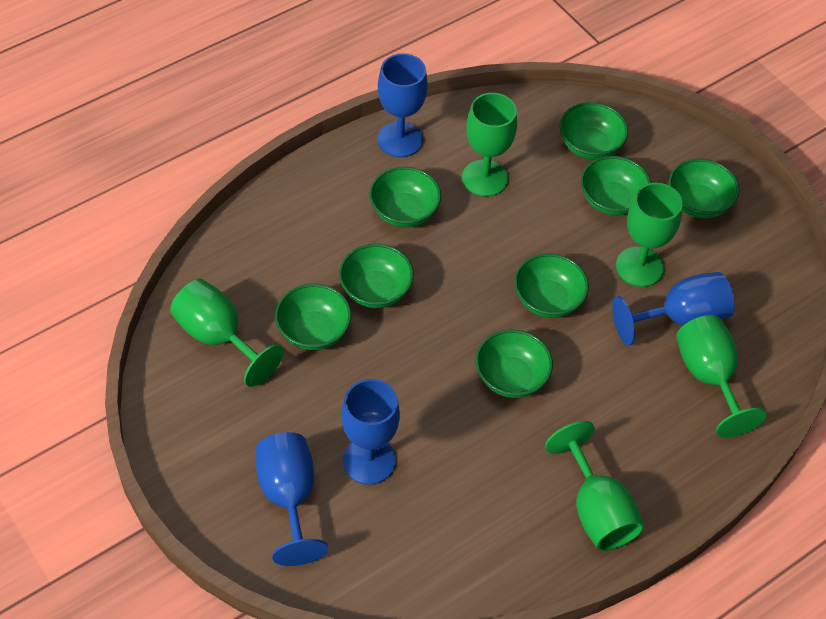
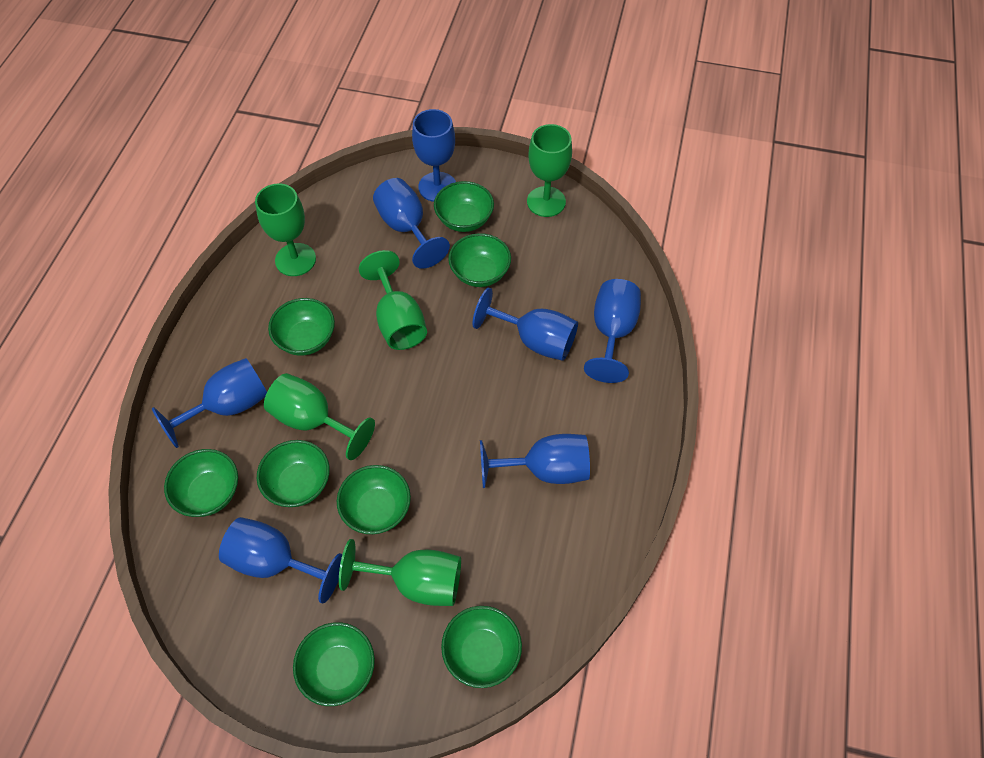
blue goblet: 4 -> 7

